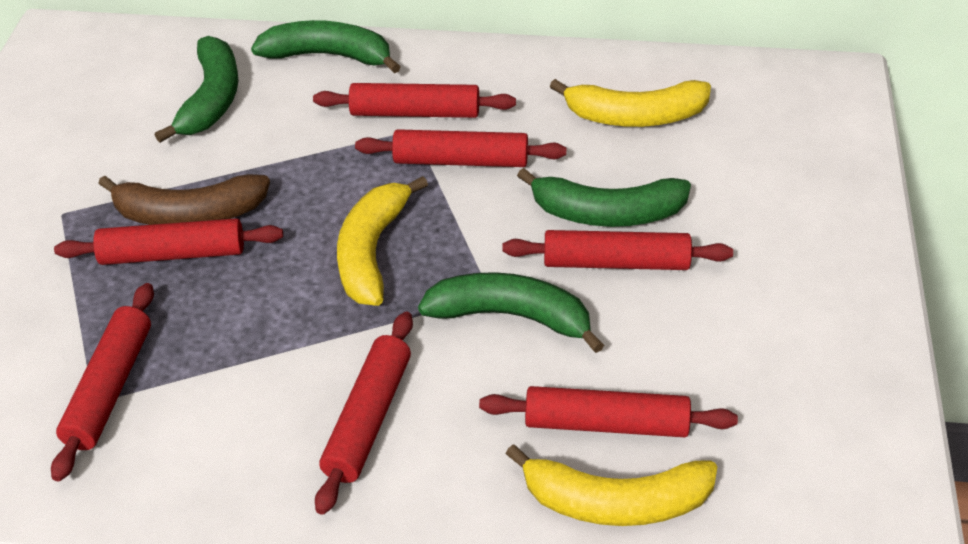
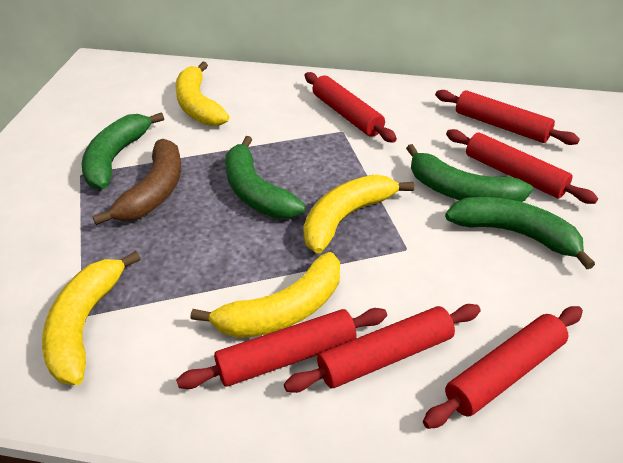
red rolling pin: 7 -> 6
yellow banana: 3 -> 4

